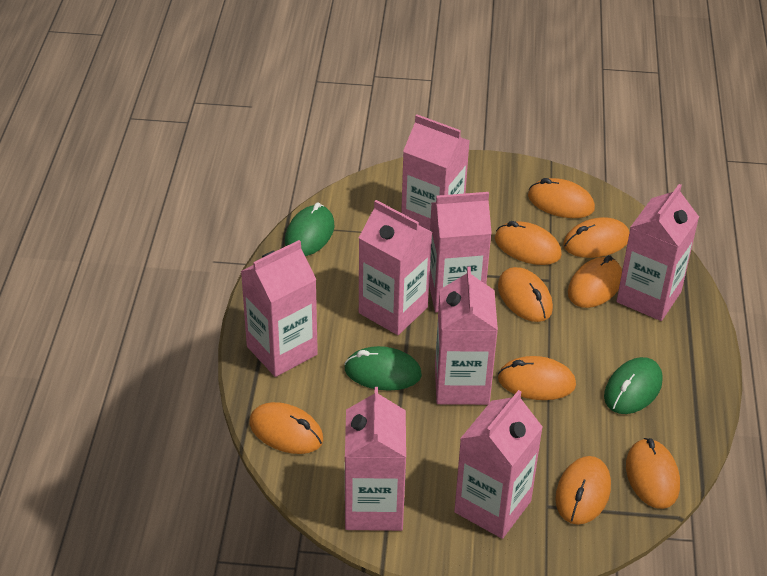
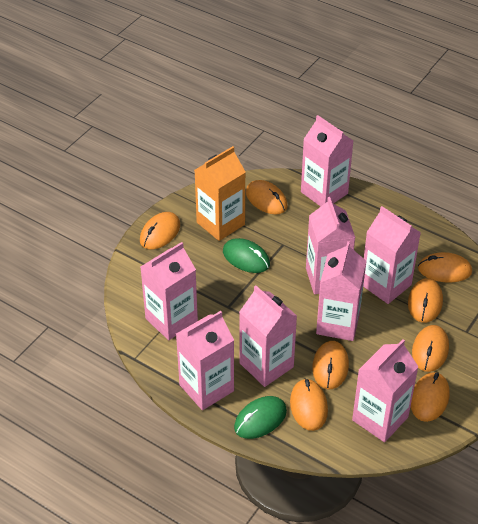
green mouse: 3 -> 2
orange carton: 0 -> 1
orange mouse: 9 -> 8

